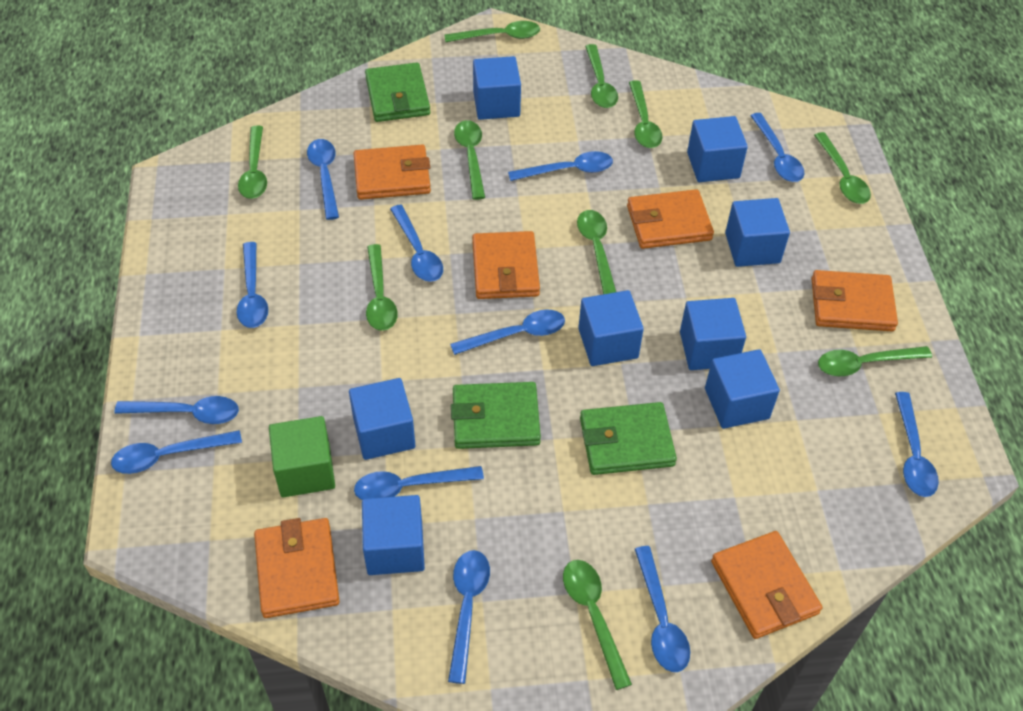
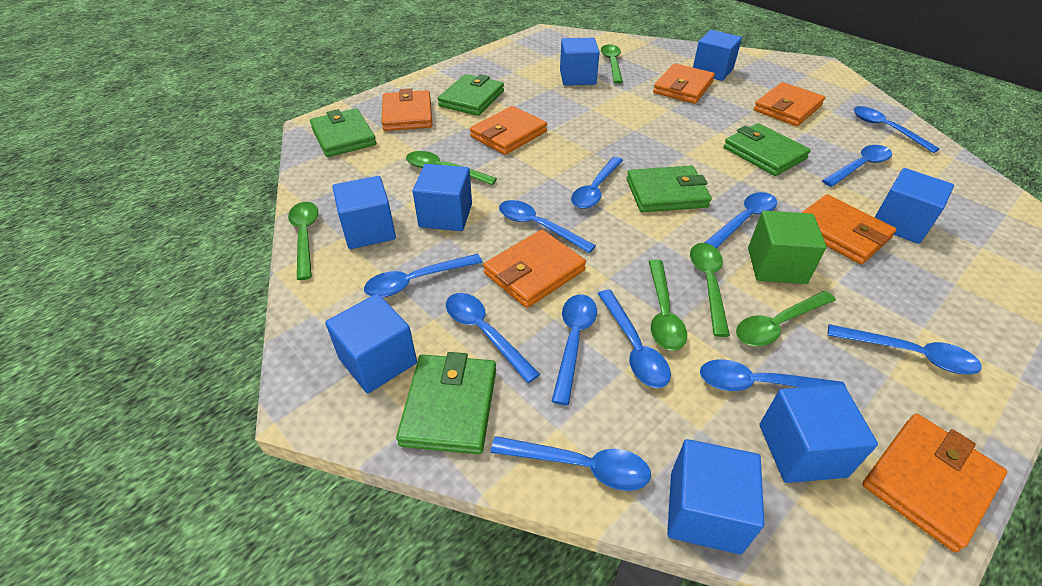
green spoon: 10 -> 6
green wallet: 3 -> 5
orange wallet: 6 -> 7

